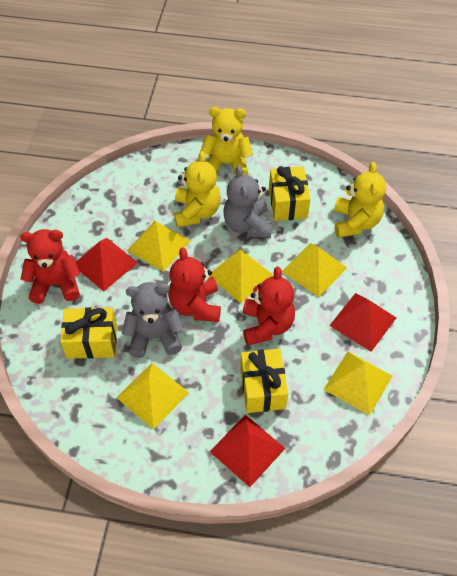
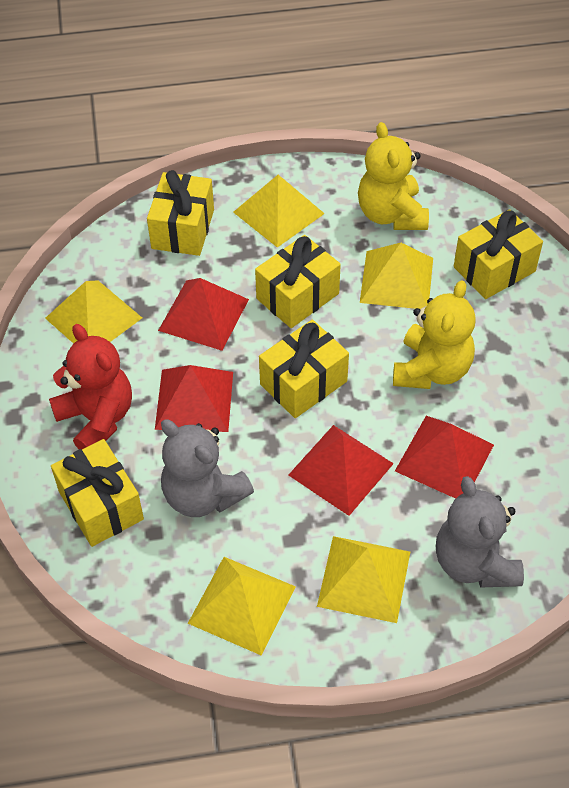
red pyramid: 3 -> 4
red teddy bear: 3 -> 1
yellow gift: 3 -> 5
yellow teddy bear: 3 -> 2

